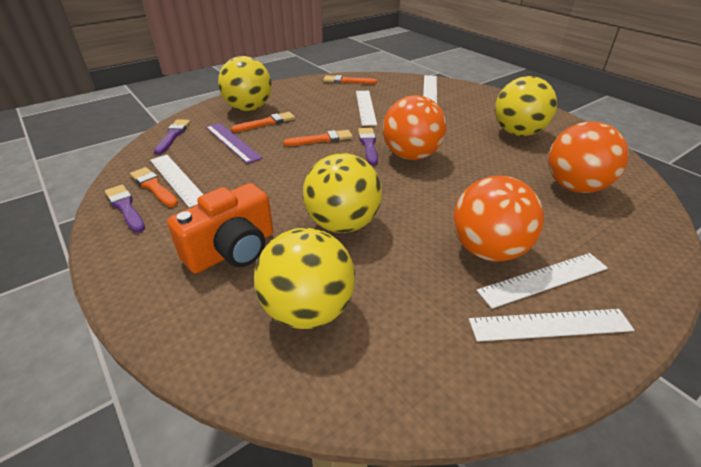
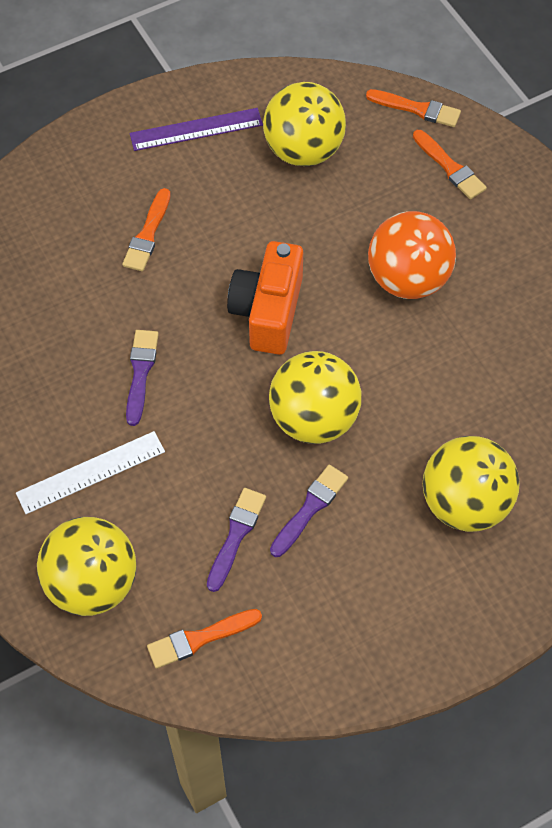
orange ball: 3 -> 1
white ruler: 5 -> 1

